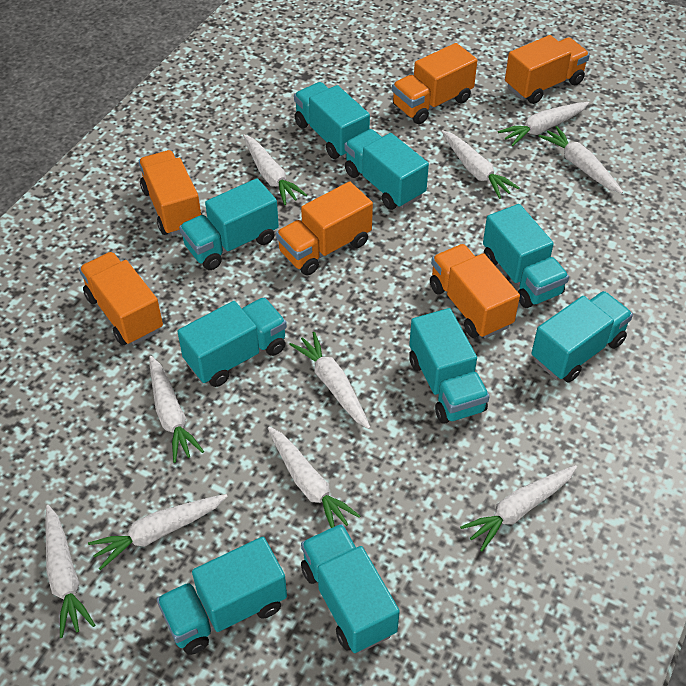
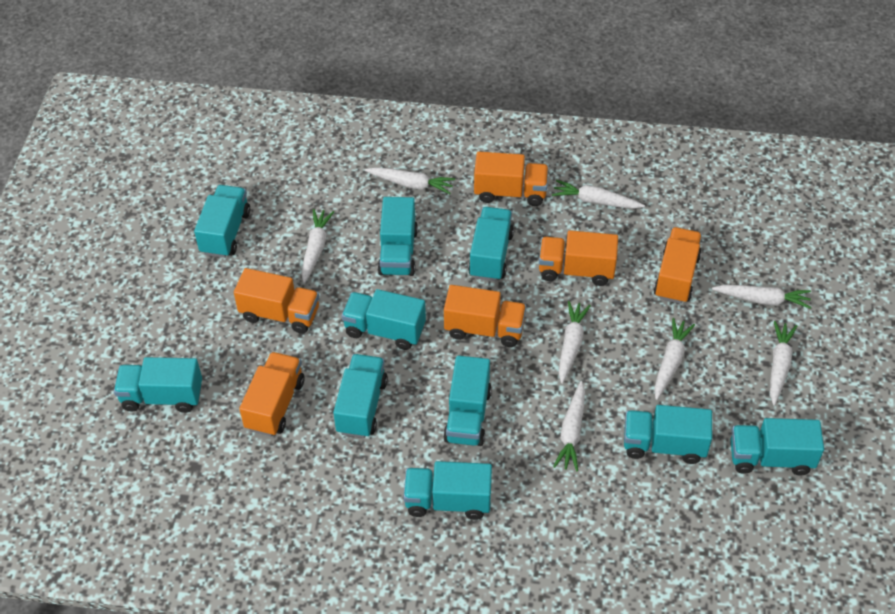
turquoise truck: 9 -> 10
white carrot: 10 -> 8

